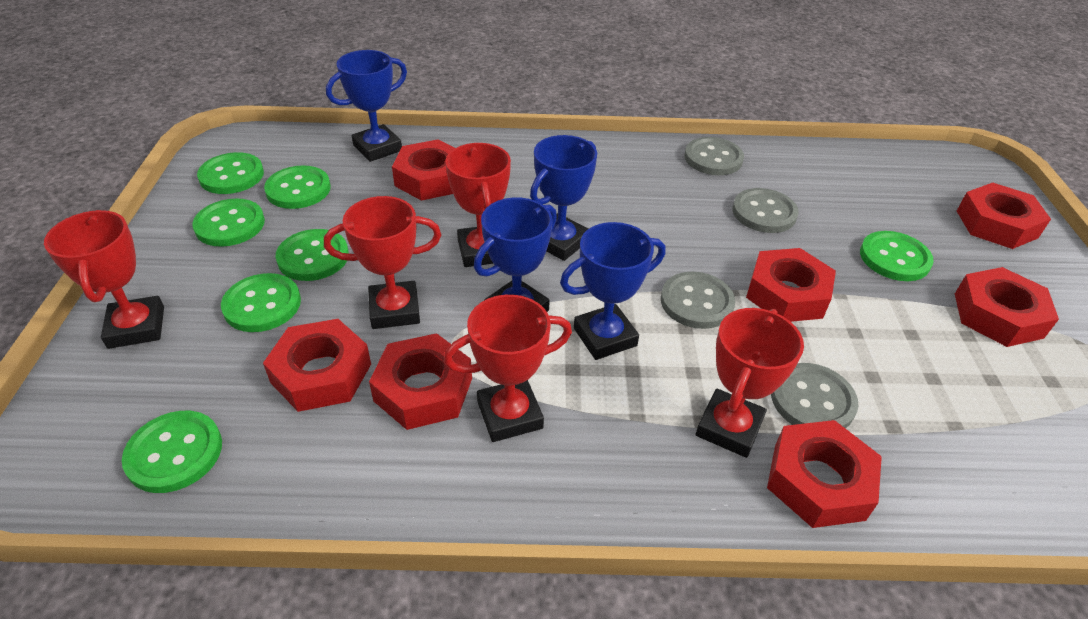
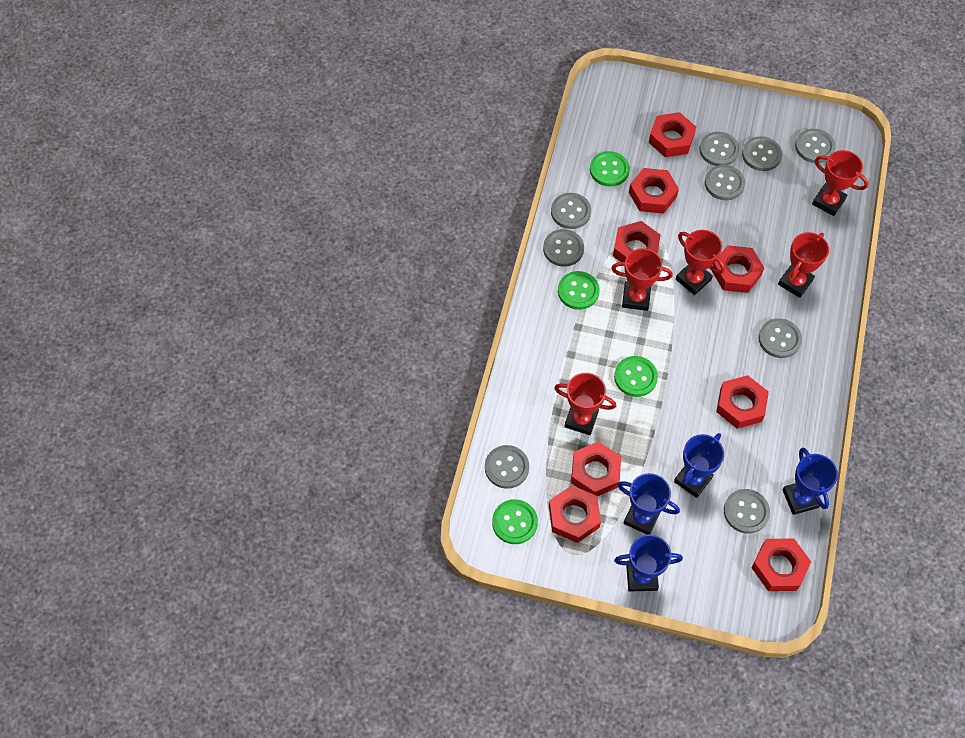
green button: 7 -> 4
grey button: 4 -> 9
red nut: 7 -> 8

